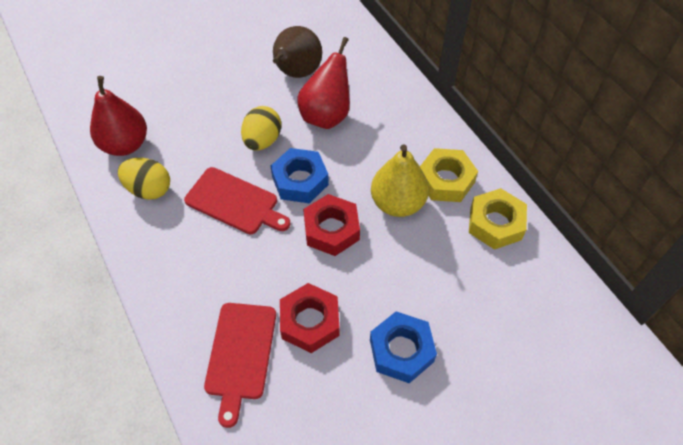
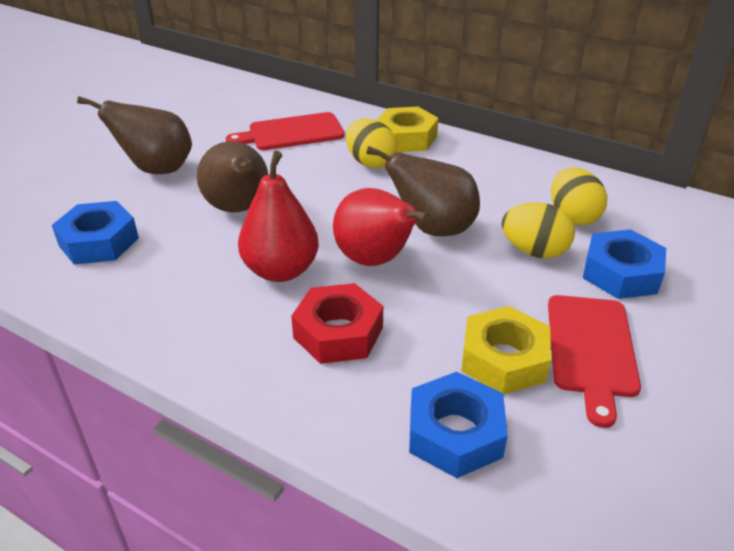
blue nut: 2 -> 3
brown pear: 1 -> 3
red nut: 2 -> 1
yellow egg: 2 -> 3
yellow pear: 1 -> 0

